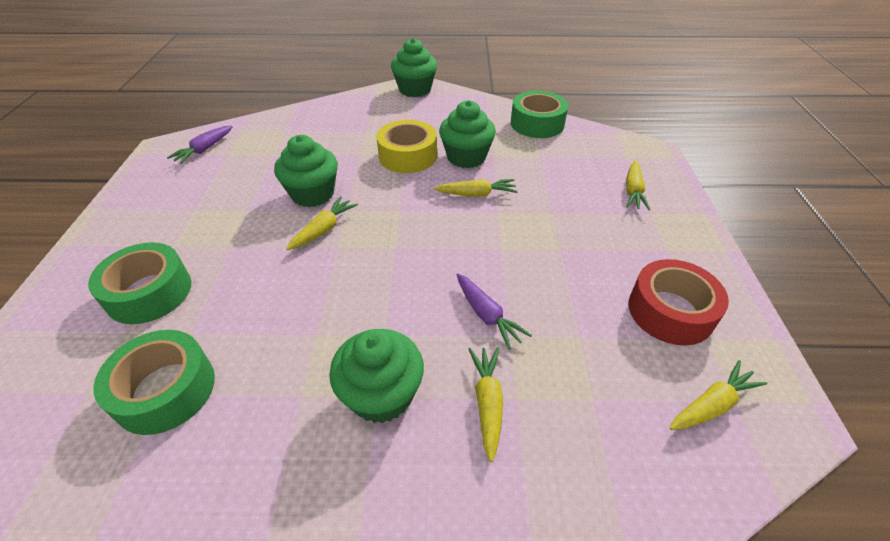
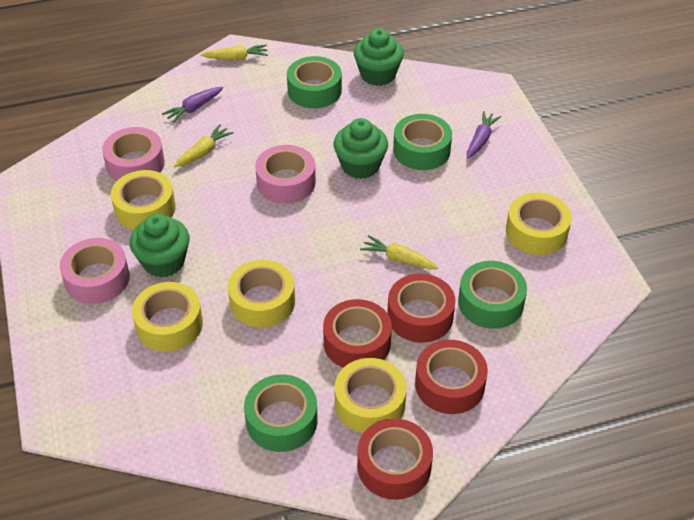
green cupcake: 4 -> 3
green tape: 3 -> 4
pink tape: 0 -> 3
red tape: 1 -> 4
yellow carrot: 5 -> 3
yellow tape: 1 -> 5

